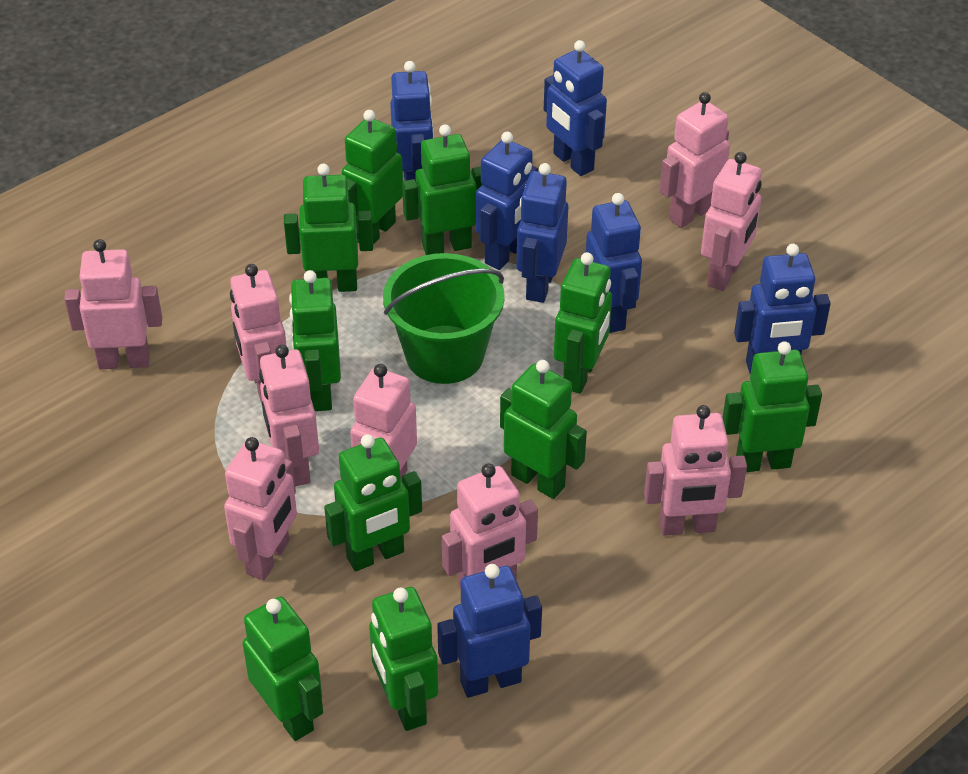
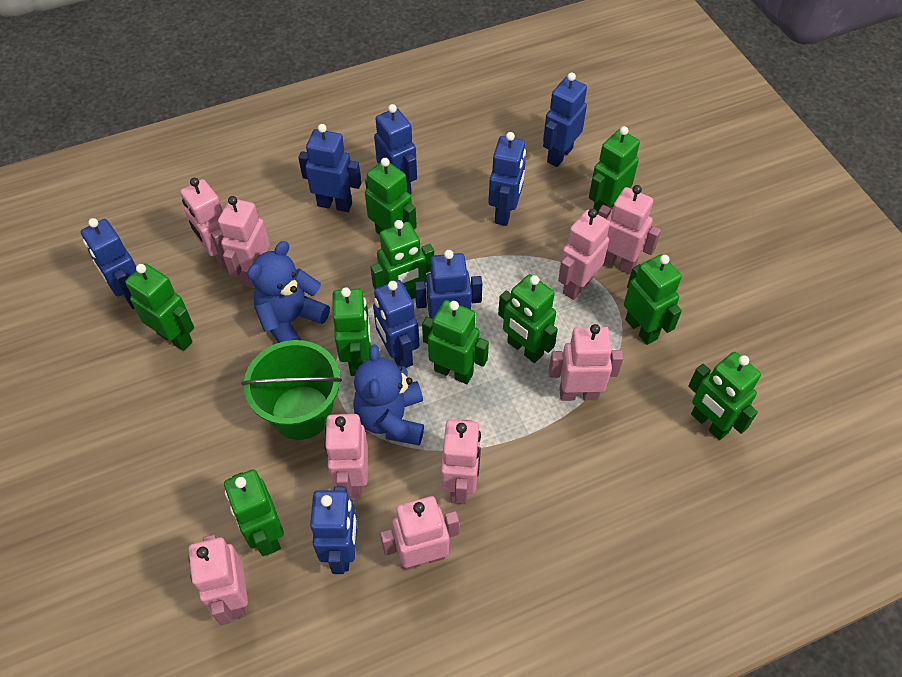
blue robot: 7 -> 8
blue teddy bear: 0 -> 2

